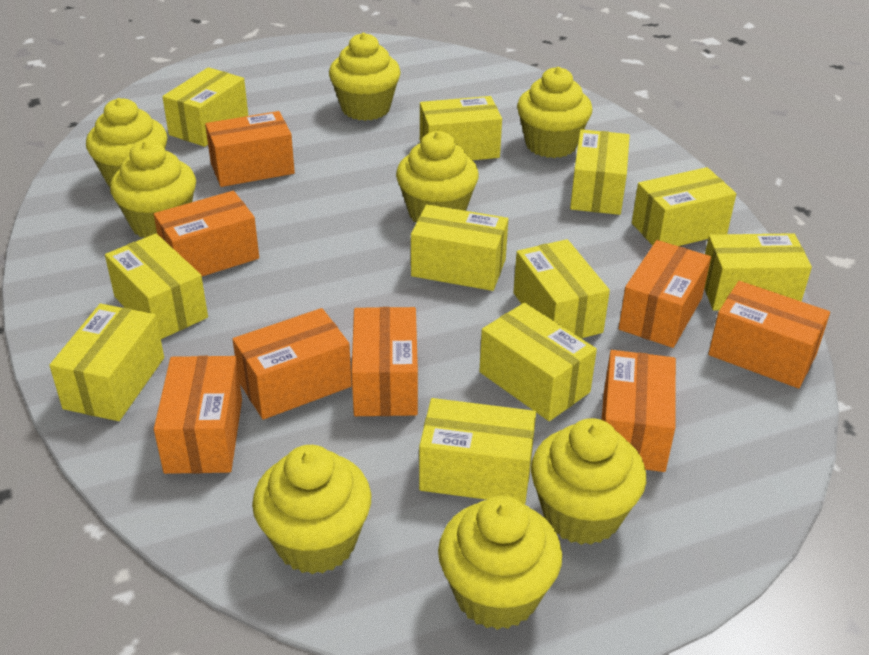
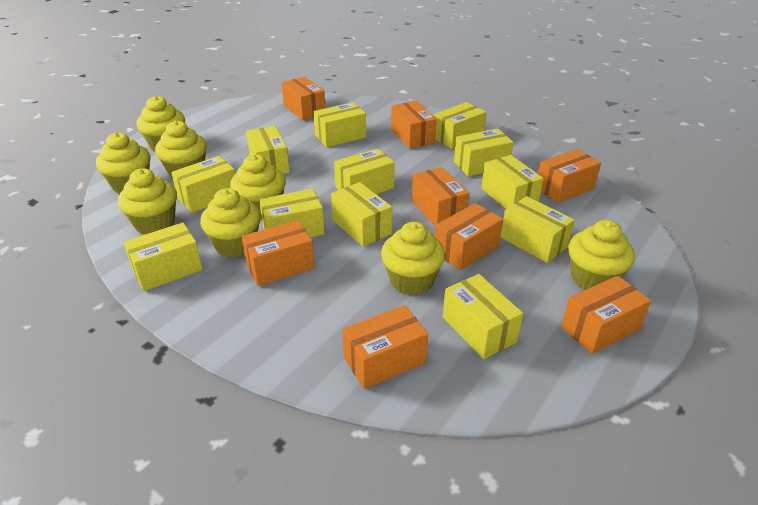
yellow box: 11 -> 12

